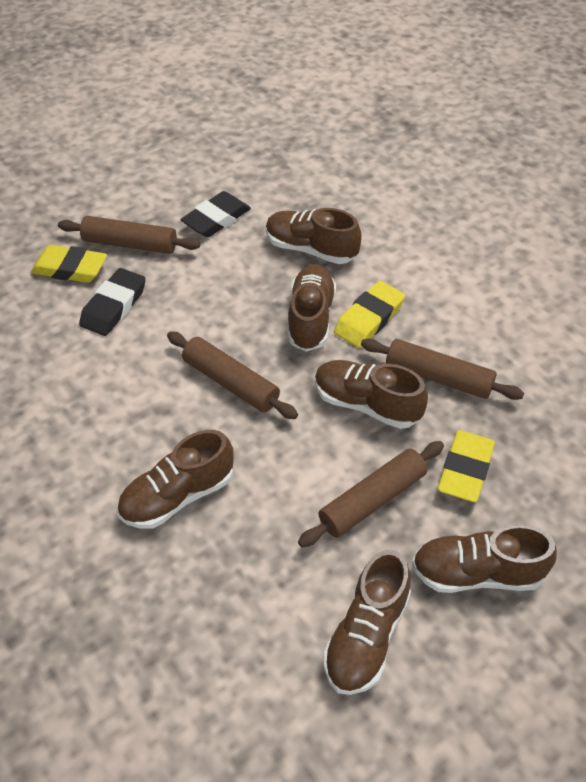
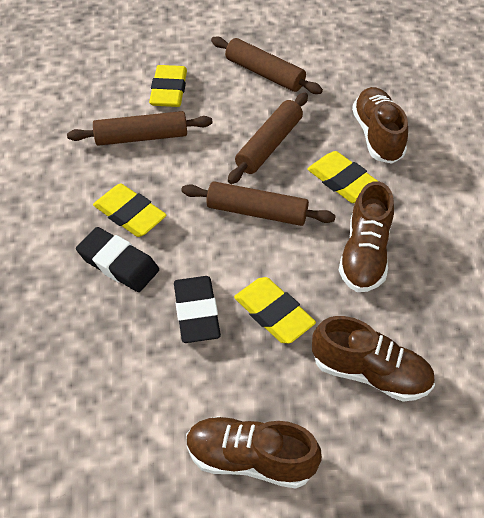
brown shoe: 6 -> 4
yellow eraser: 3 -> 4

